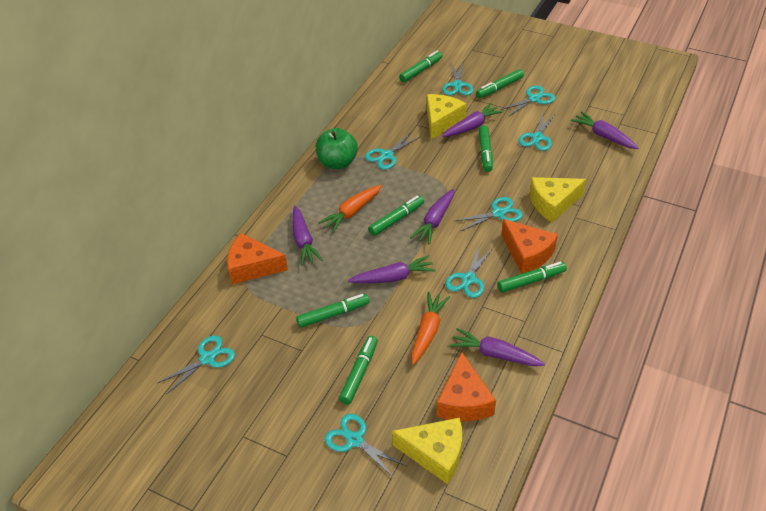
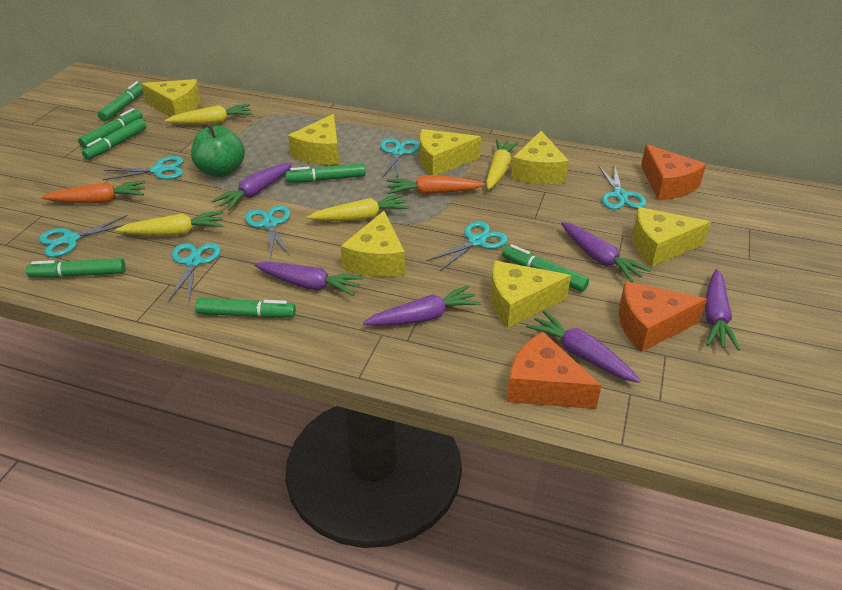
turquoise scissors: 8 -> 7
yellow carrot: 0 -> 4
yellow cheese: 3 -> 7

